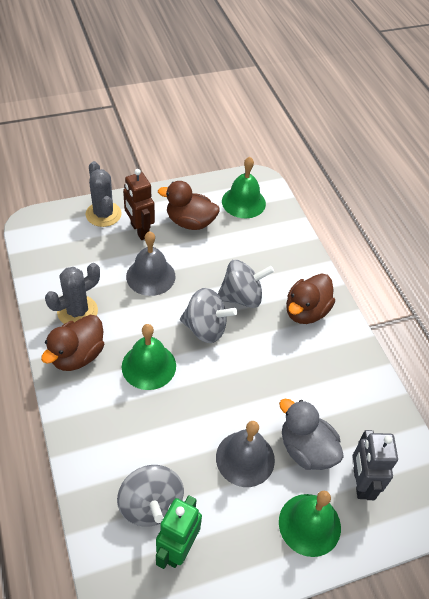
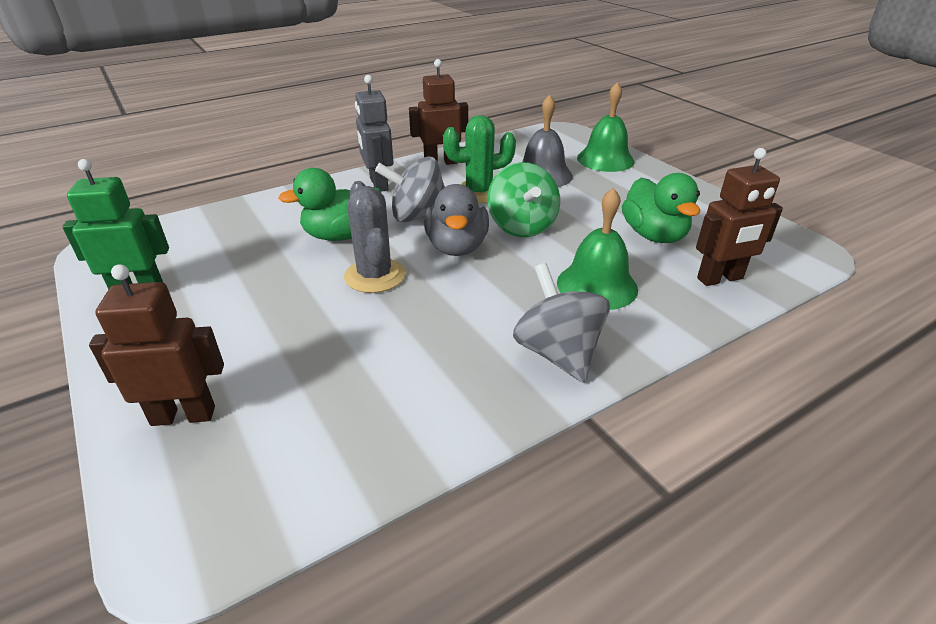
brown duck: 3 -> 0
brown robot: 1 -> 3
green bell: 3 -> 2
green cactus: 0 -> 1
green duck: 0 -> 2
green spinning top: 0 -> 1
grey bell: 2 -> 1
grey cactus: 2 -> 1
grey spinning top: 3 -> 2

